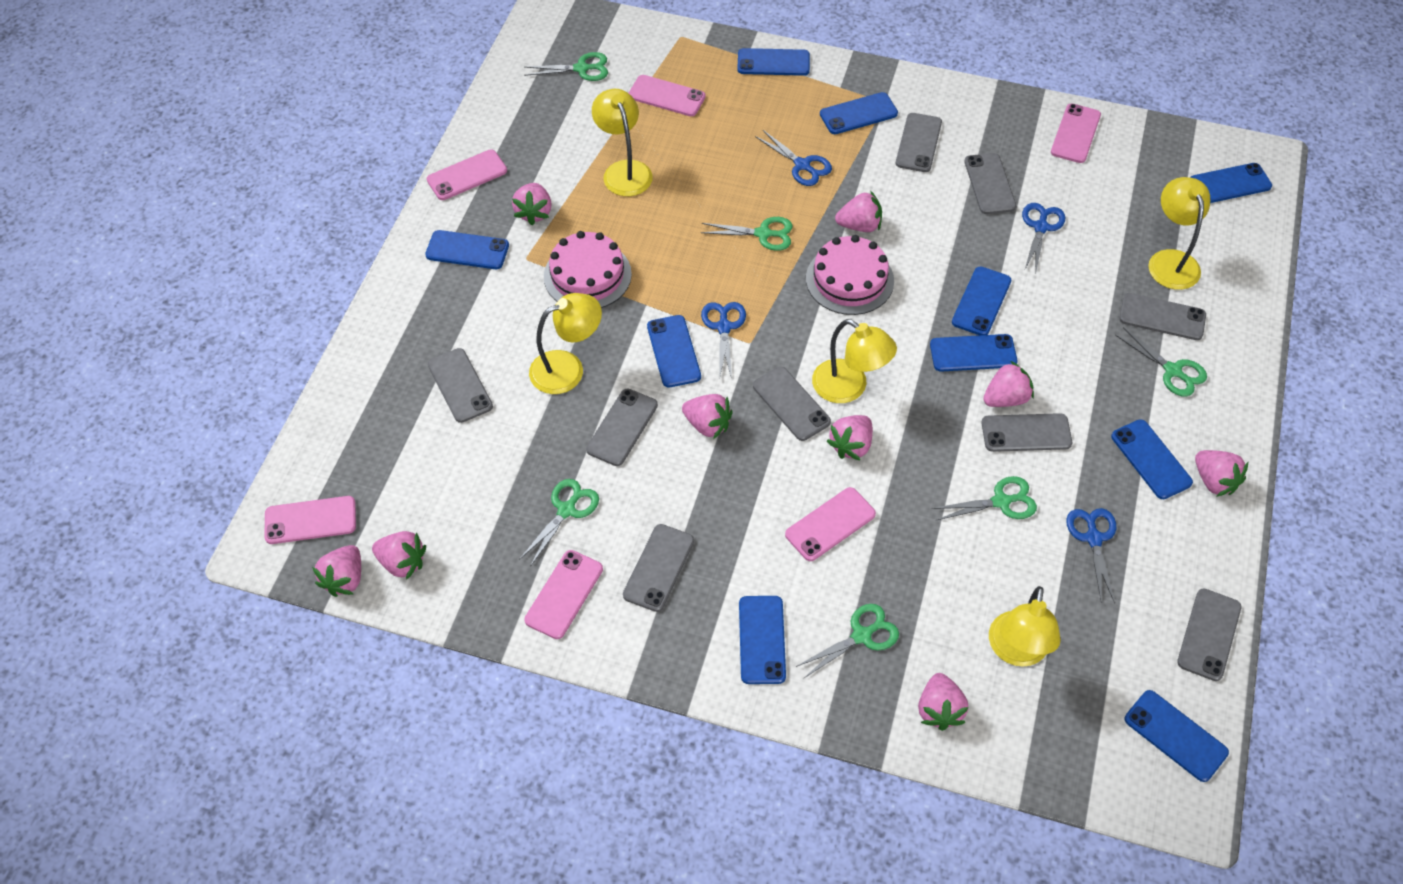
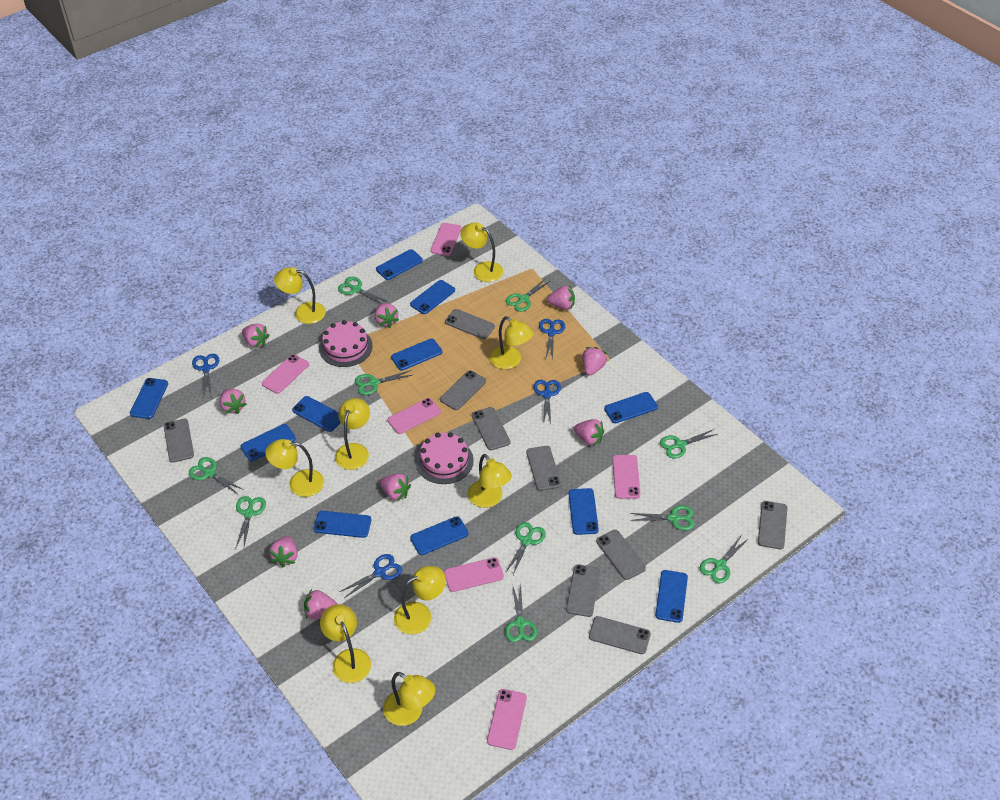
blue phone: 10 -> 11
green scissors: 6 -> 10
yellow lamp: 5 -> 9

